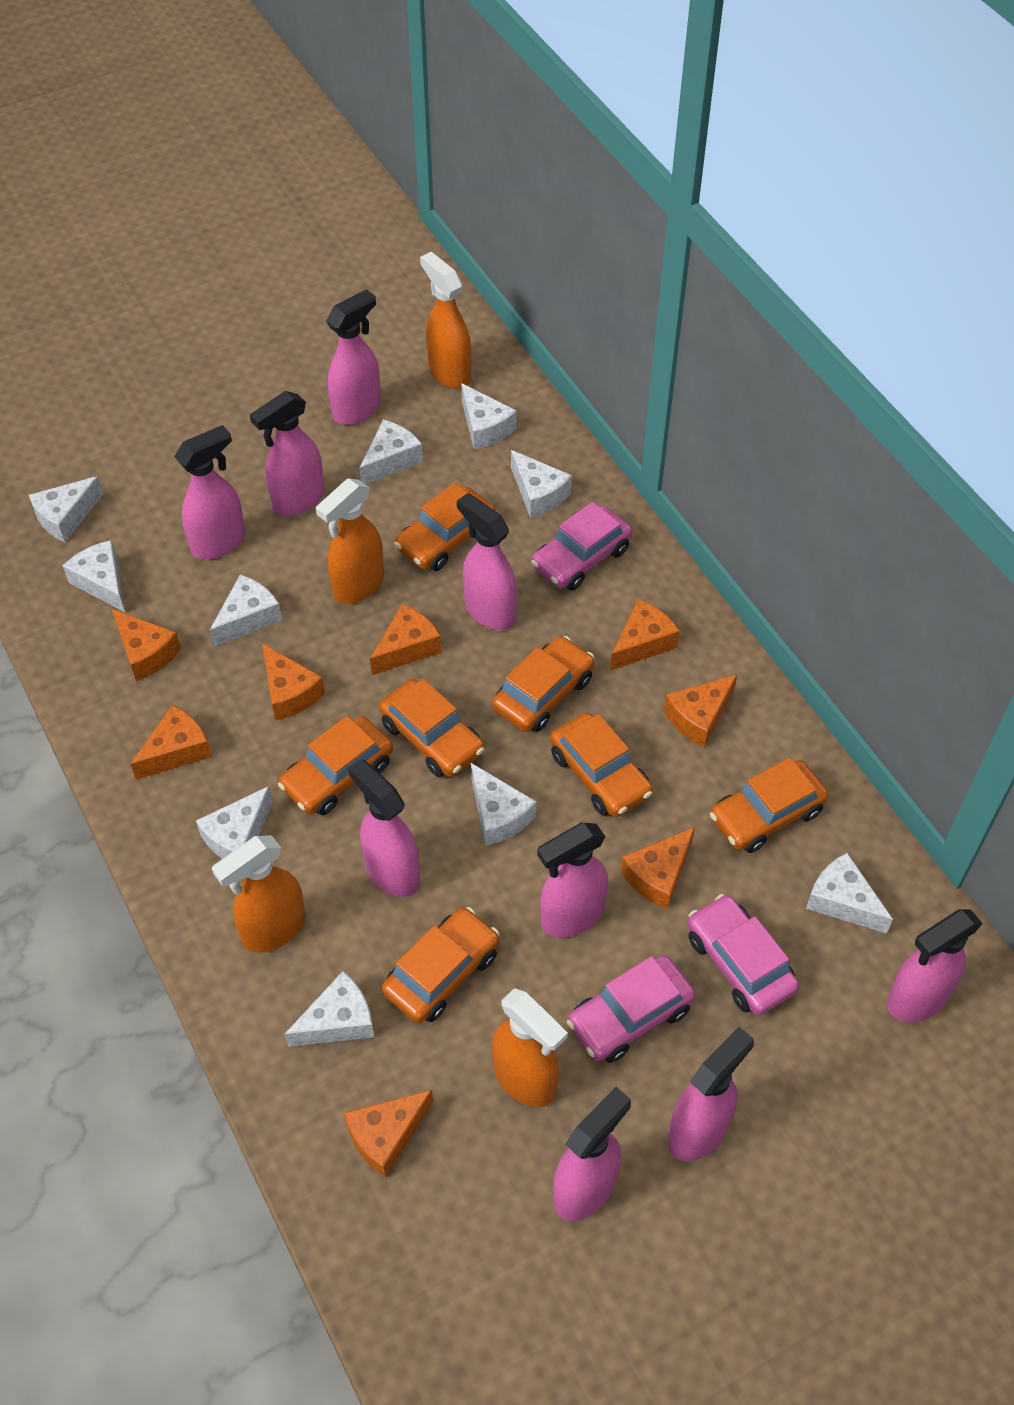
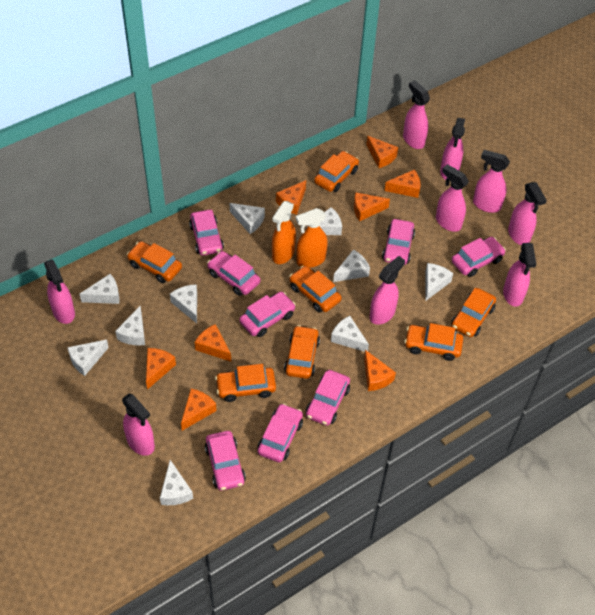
orange spray bottle: 4 -> 2
pink car: 3 -> 8

